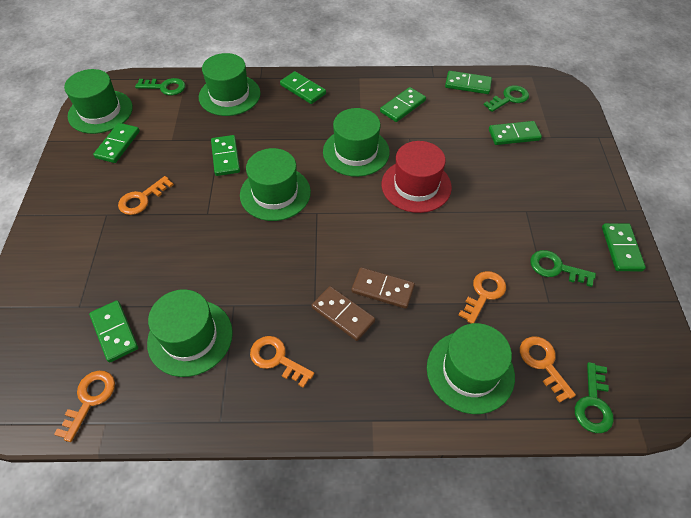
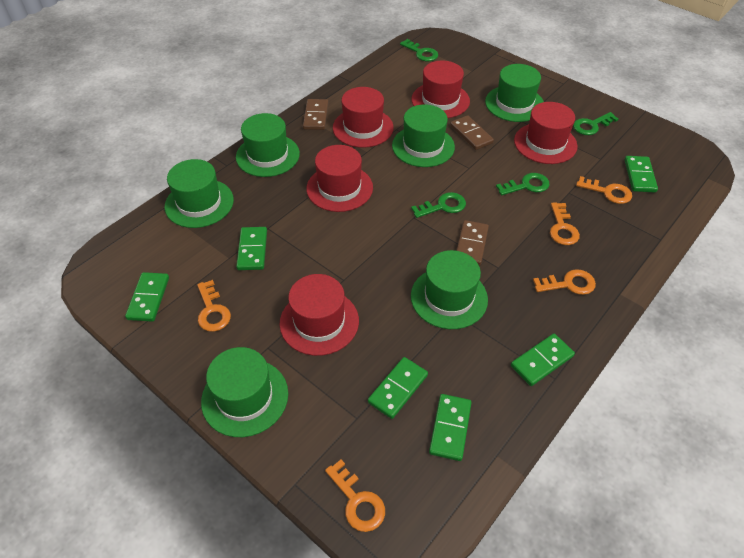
brown domino: 2 -> 3
green domino: 8 -> 6
red hat: 1 -> 5

